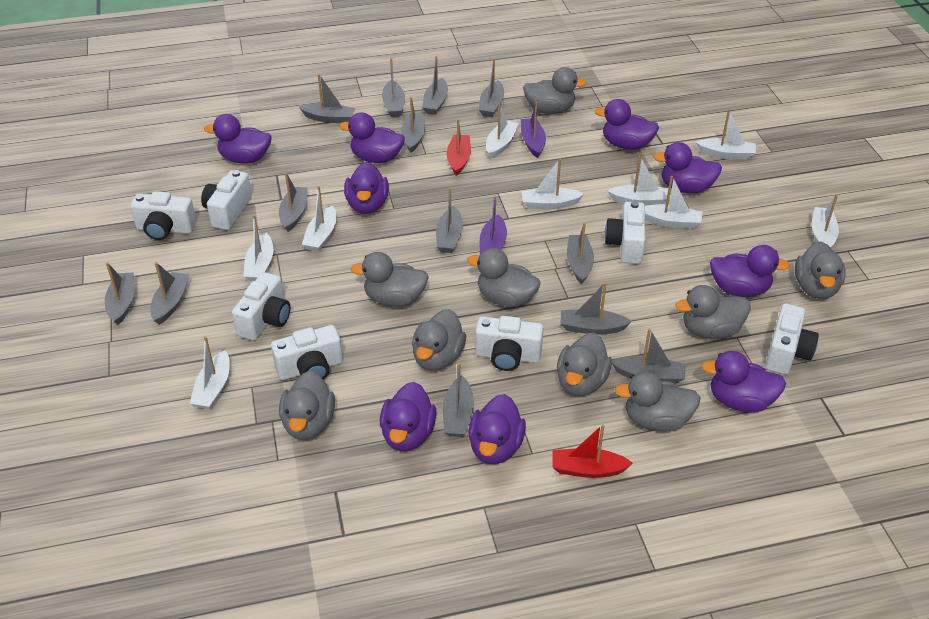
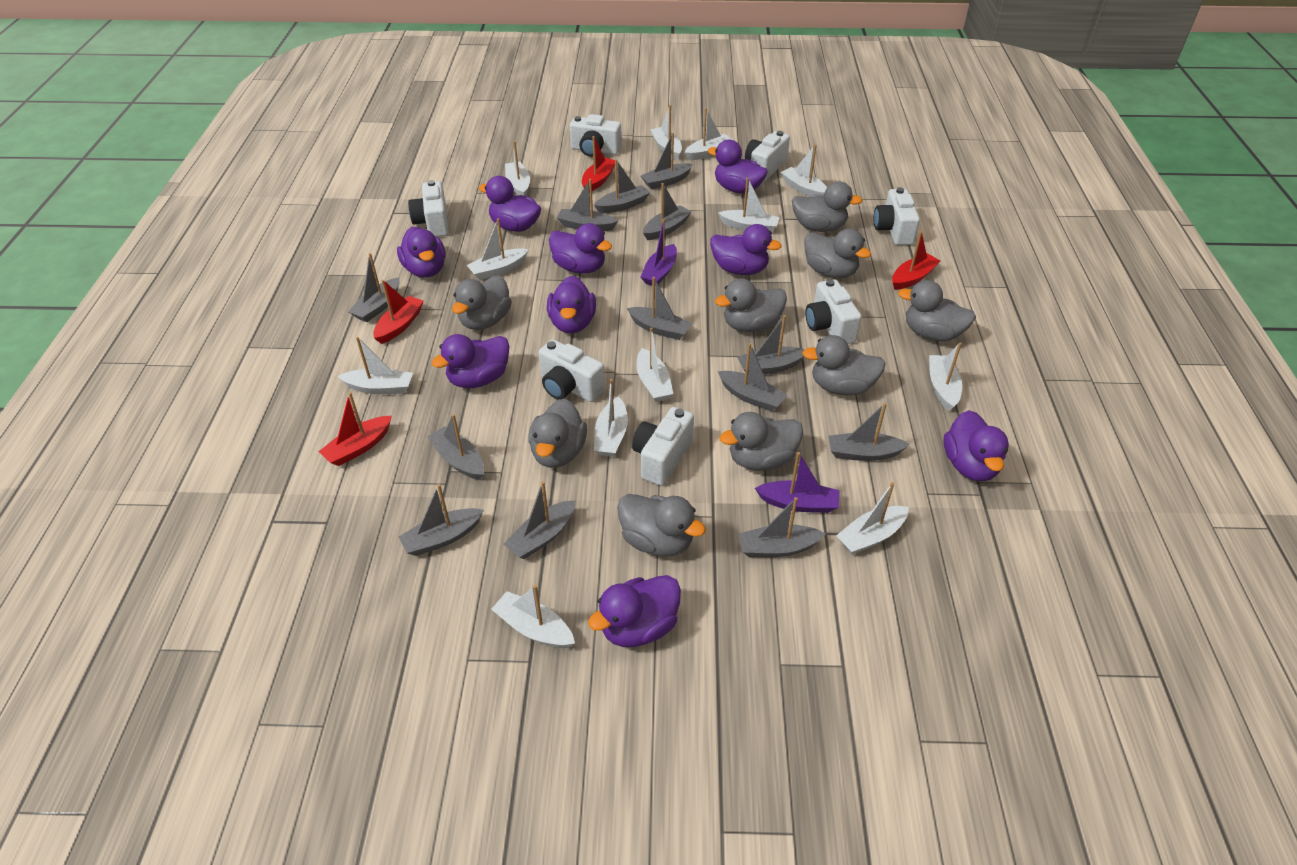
red boat: 2 -> 4
white boat: 9 -> 12

